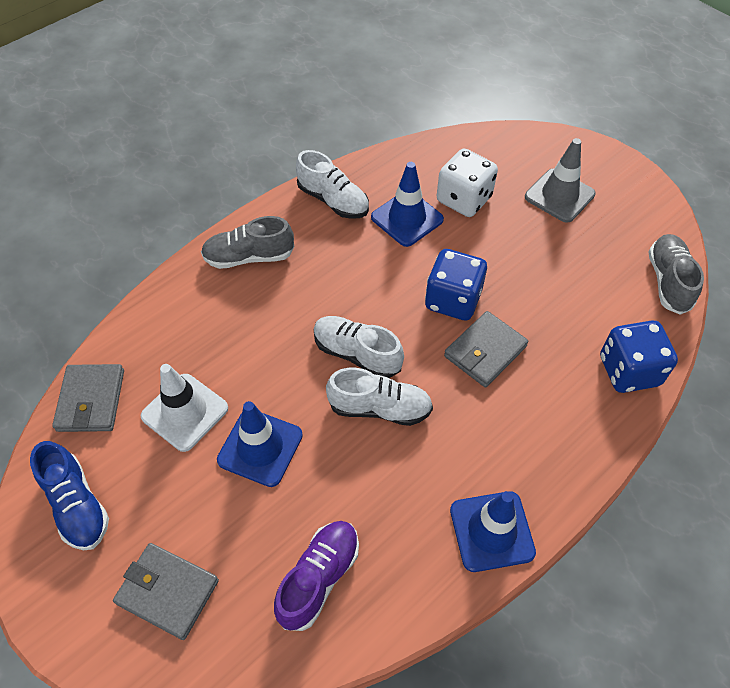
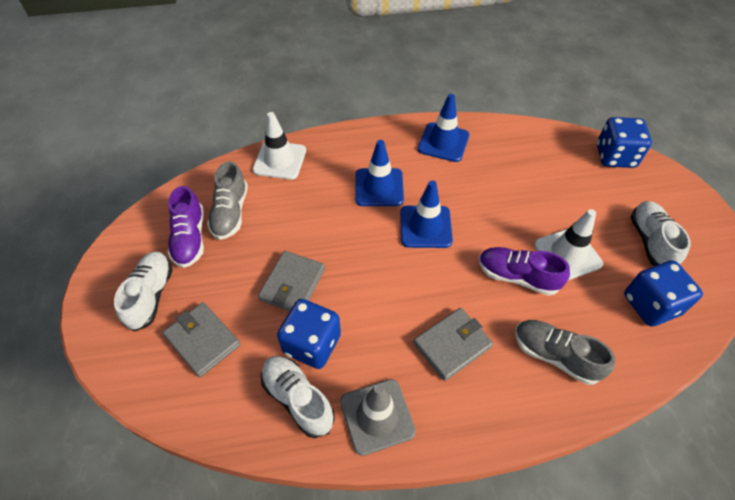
blue dice: 2 -> 3
blue shoe: 1 -> 0
purple shoe: 1 -> 2
white dice: 1 -> 0
white traffic cone: 1 -> 2

